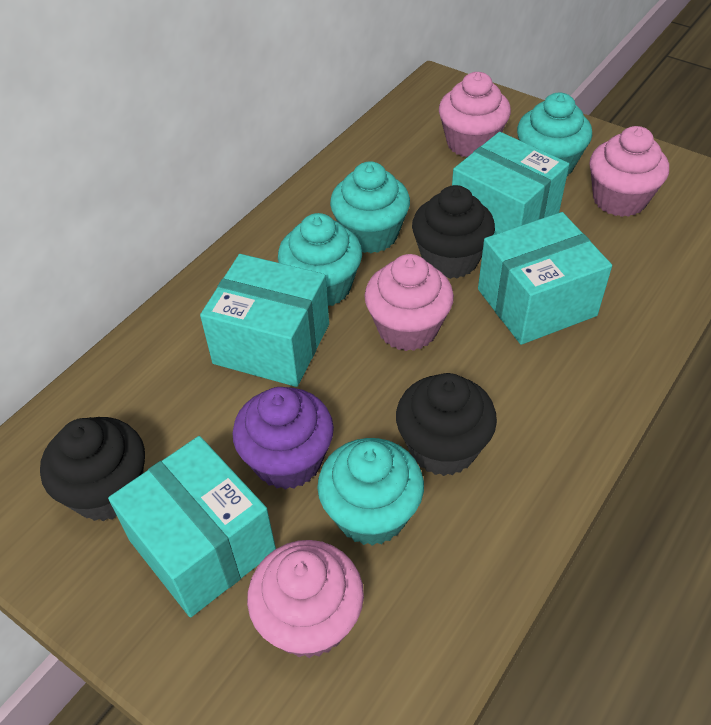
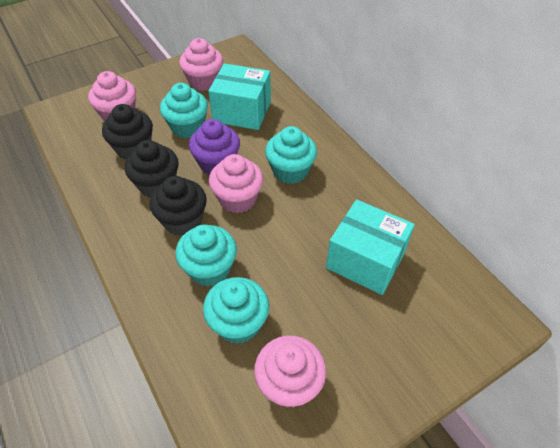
turquoise box: 4 -> 2

